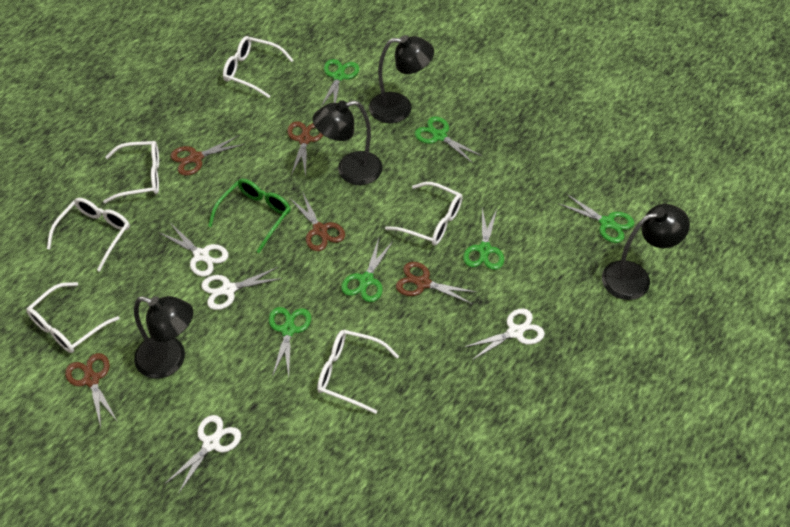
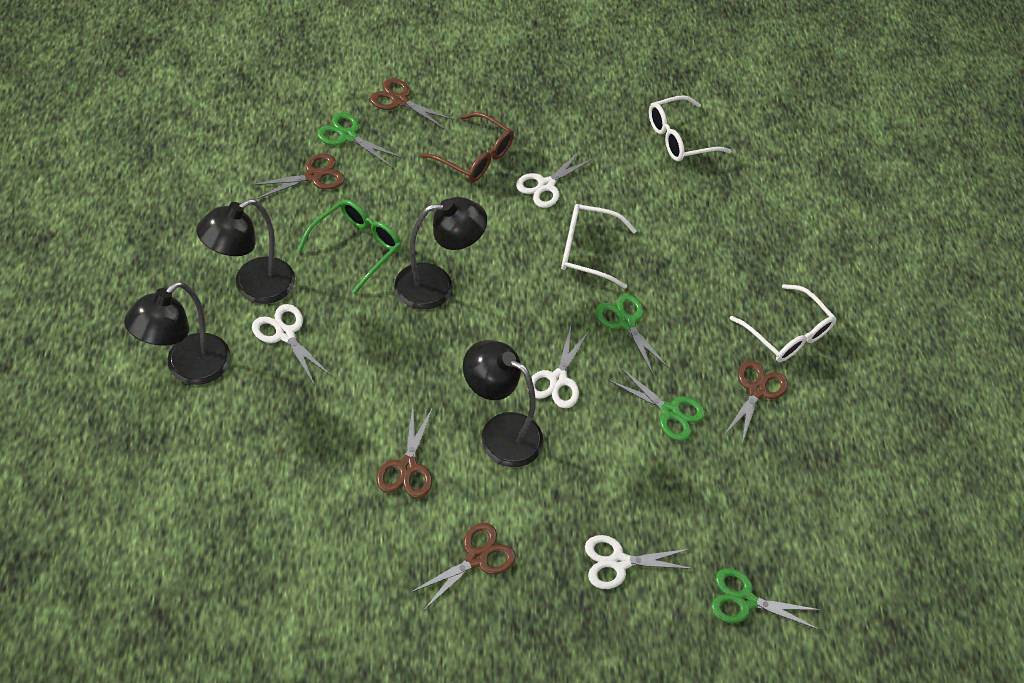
brown glasses: 0 -> 1
green scissors: 6 -> 4
white glasses: 6 -> 3

